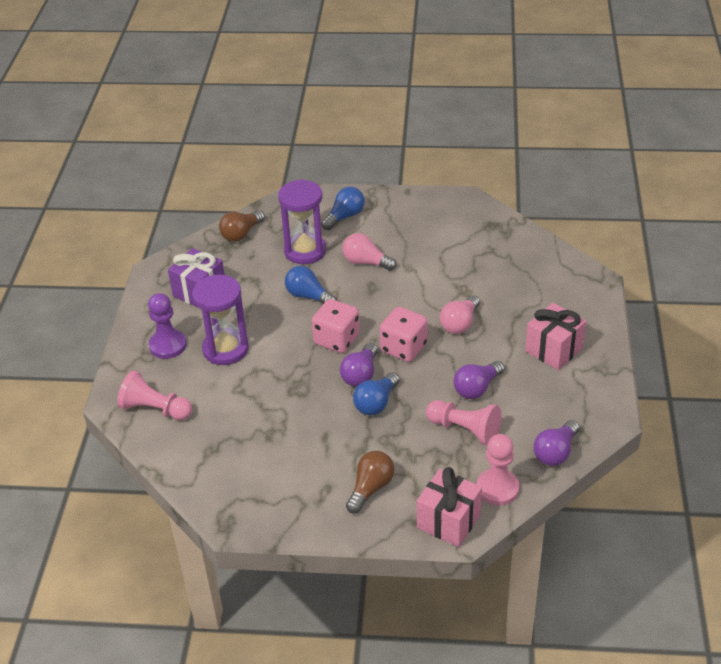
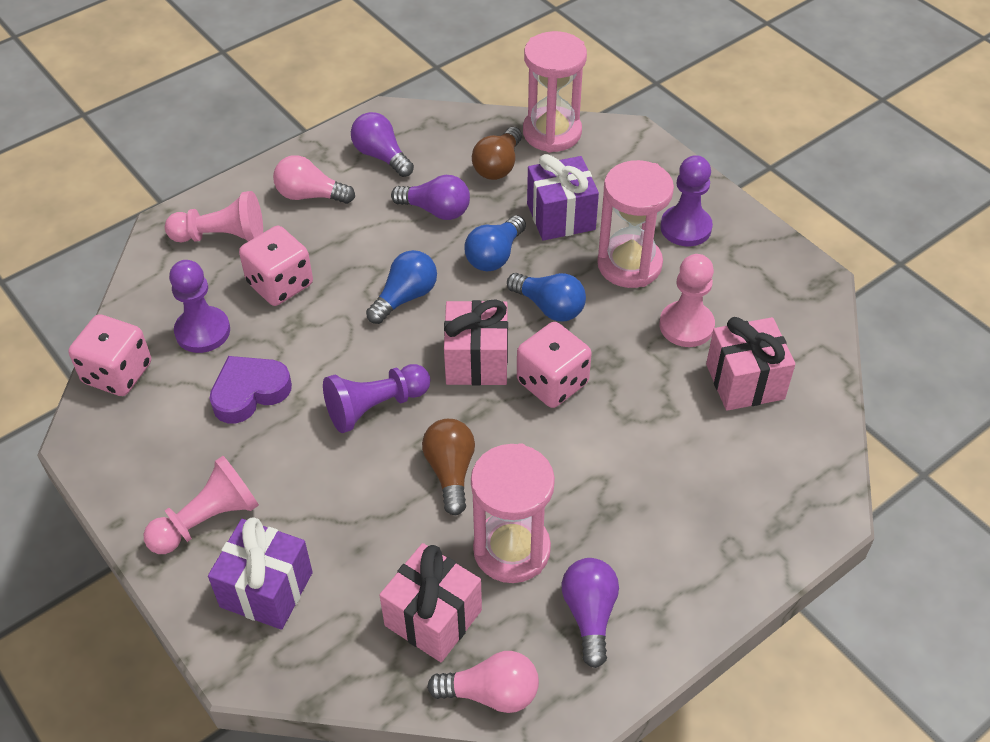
pink dice: 2 -> 3
pink gift: 2 -> 3
pink hourglass: 0 -> 3
purple gift: 1 -> 2
purple heart: 0 -> 1
purple hourglass: 2 -> 0
purple pawn: 1 -> 3

